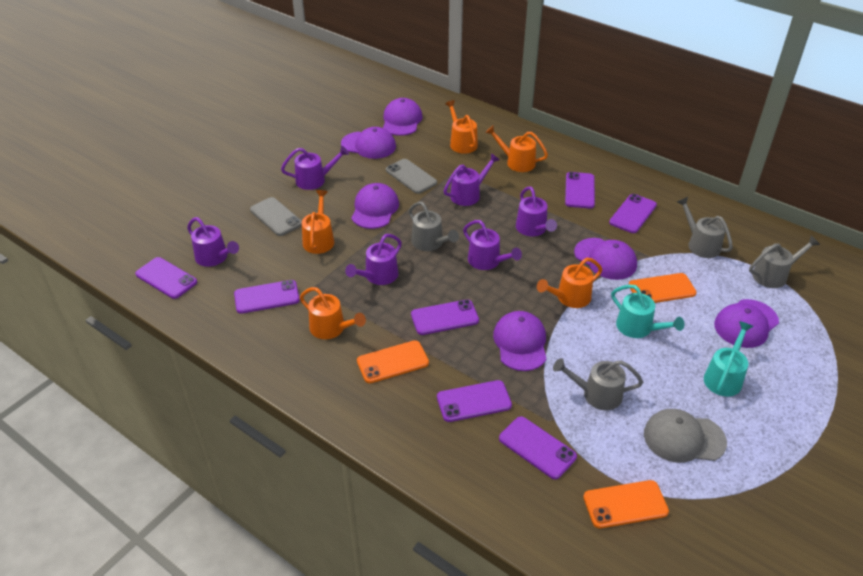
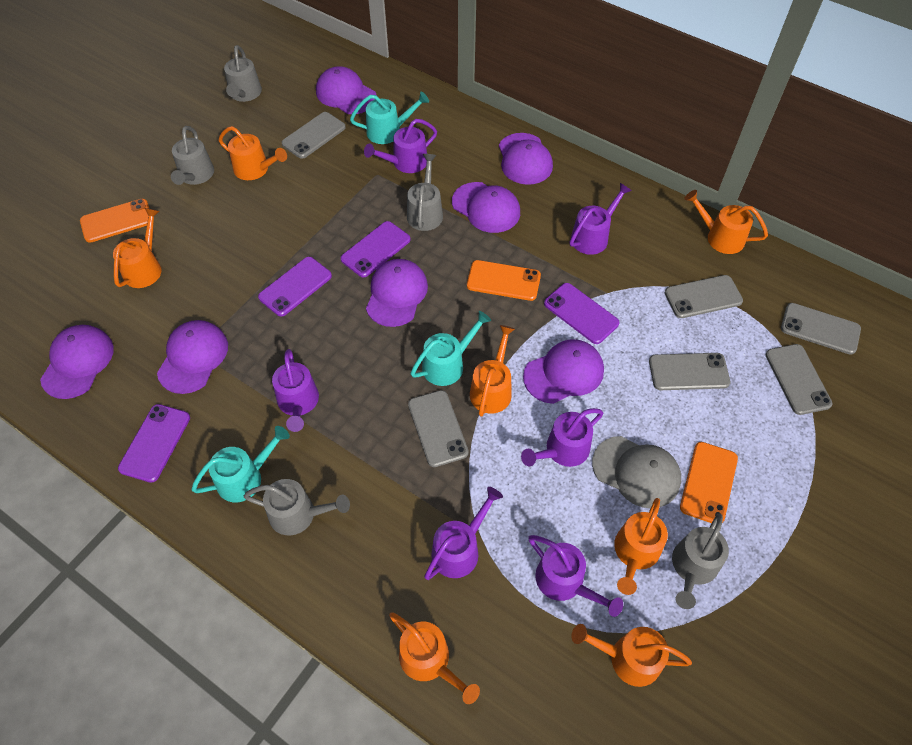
grey phone: 2 -> 6
grey watering can: 4 -> 5
orange watering can: 5 -> 7
purple cap: 6 -> 7
purple phone: 7 -> 4
turquoise watering can: 2 -> 3

